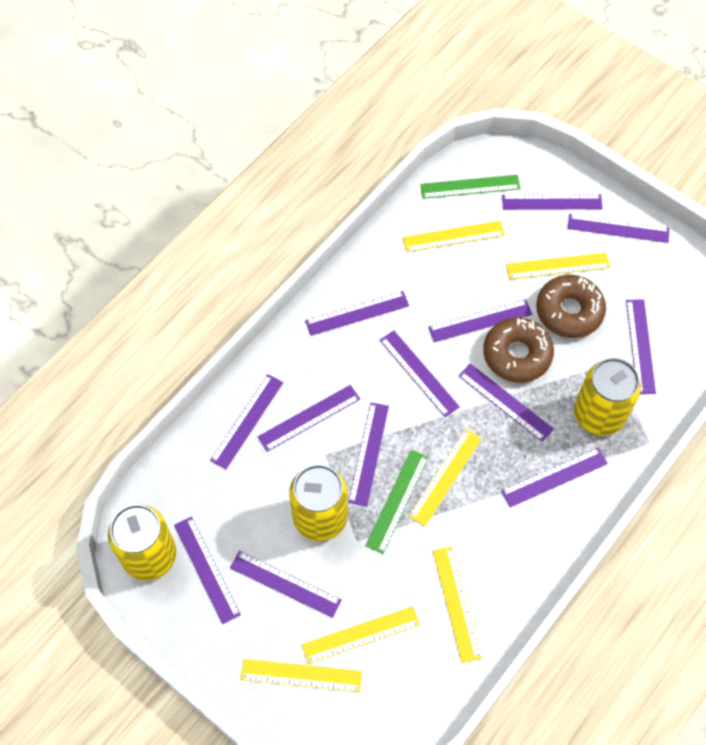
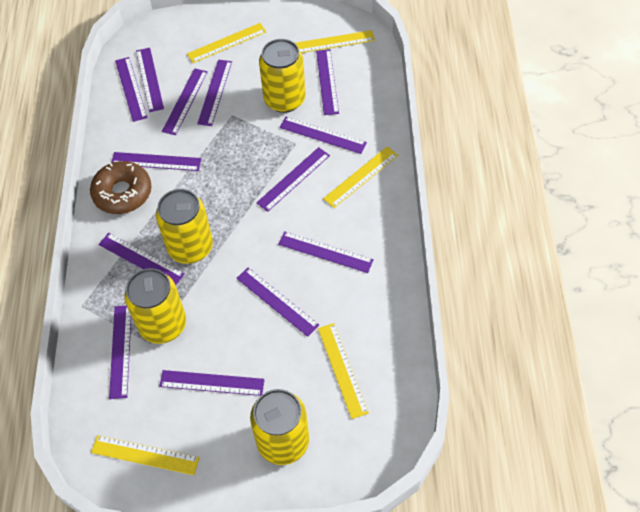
brown donut: 2 -> 1
green ruler: 2 -> 0
yellow can: 3 -> 4
yellow ruler: 6 -> 5

